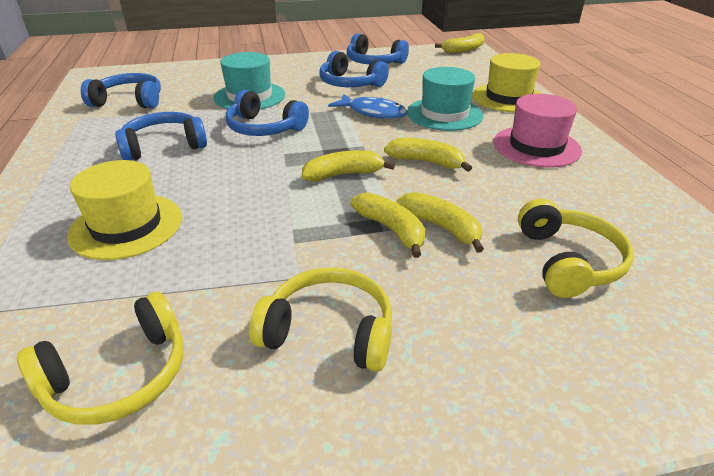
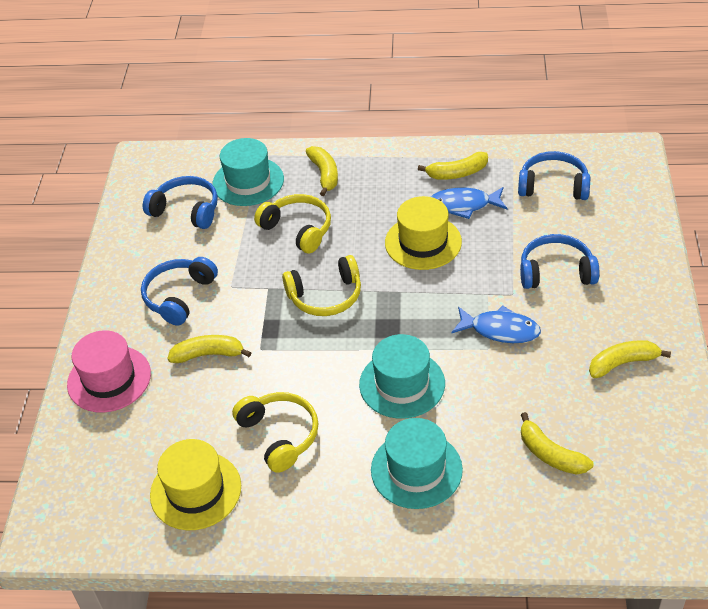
blue fish: 1 -> 2
blue headphones: 5 -> 4
turquoise hat: 2 -> 3

